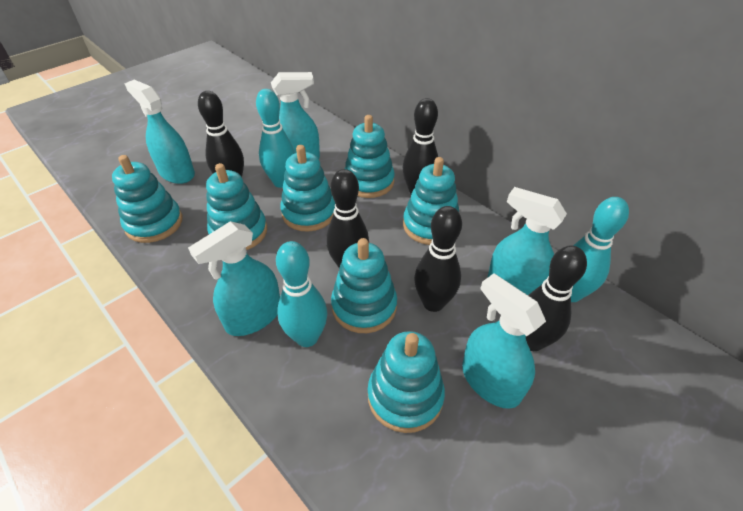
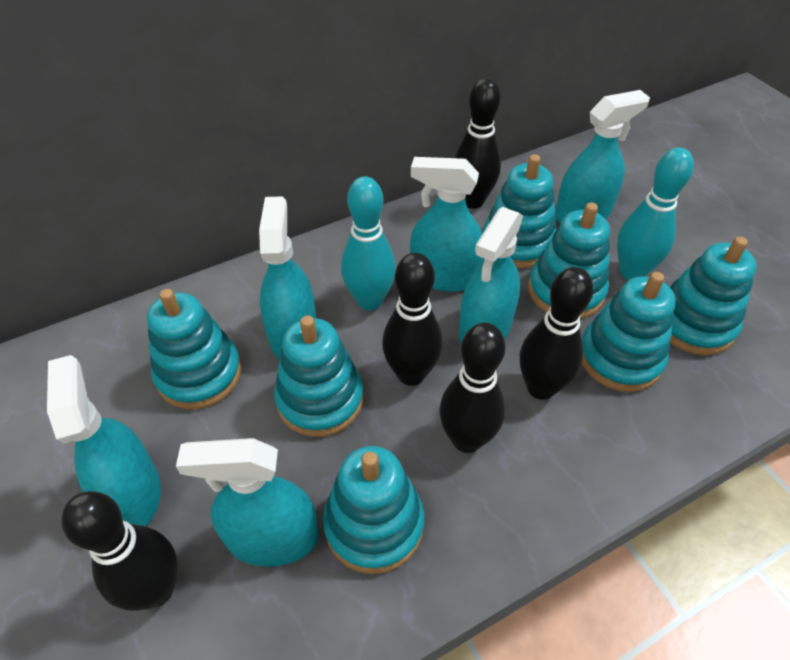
turquoise bowling pin: 3 -> 2
turquoise spray bottle: 5 -> 6

